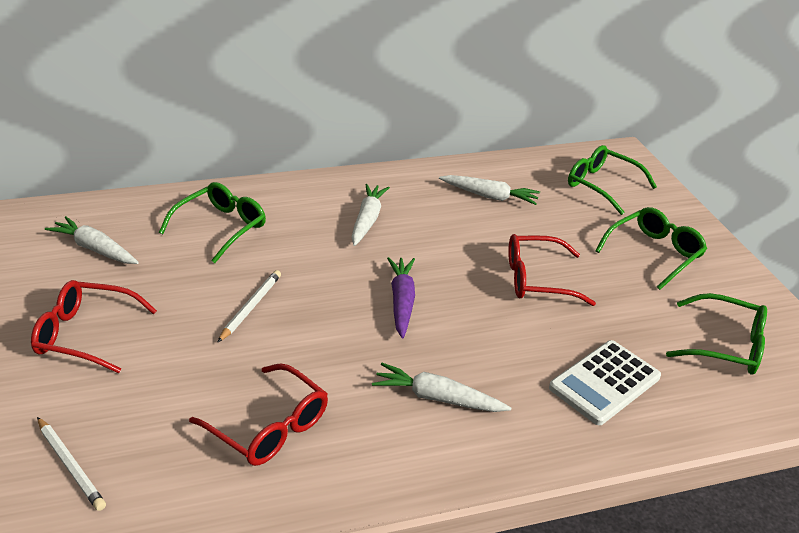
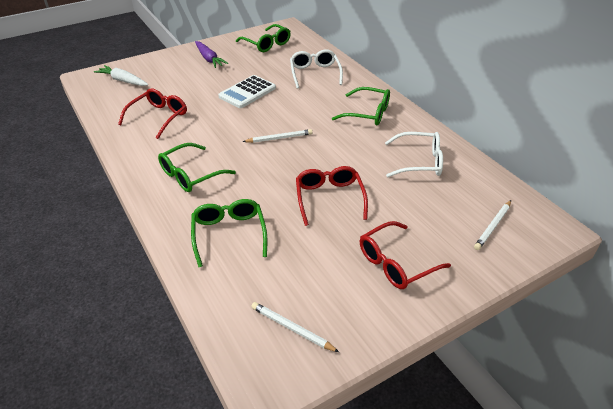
white carrot: 4 -> 1
white glasses: 0 -> 2
white pencil: 2 -> 3

